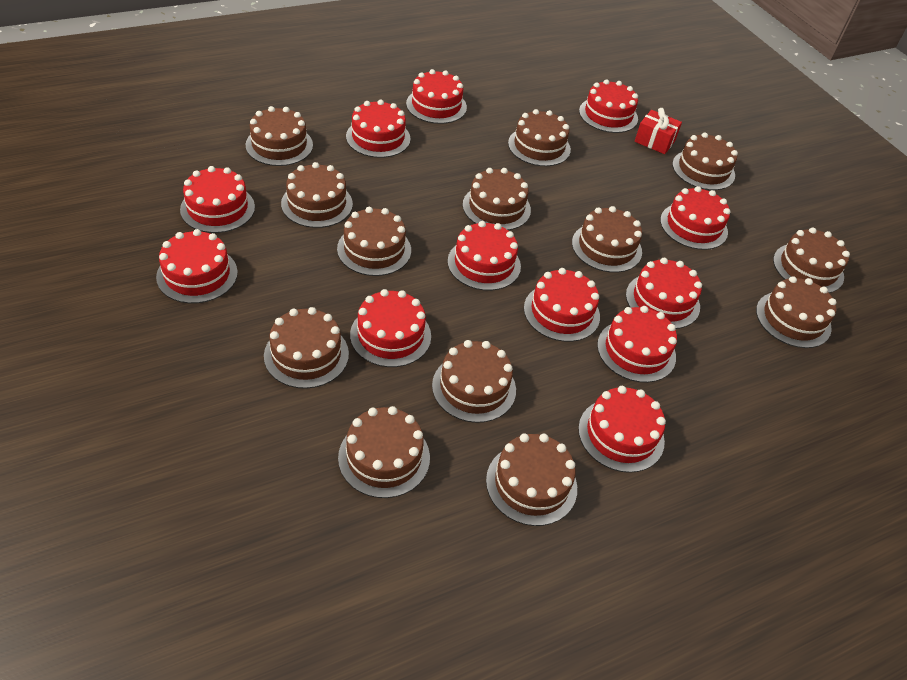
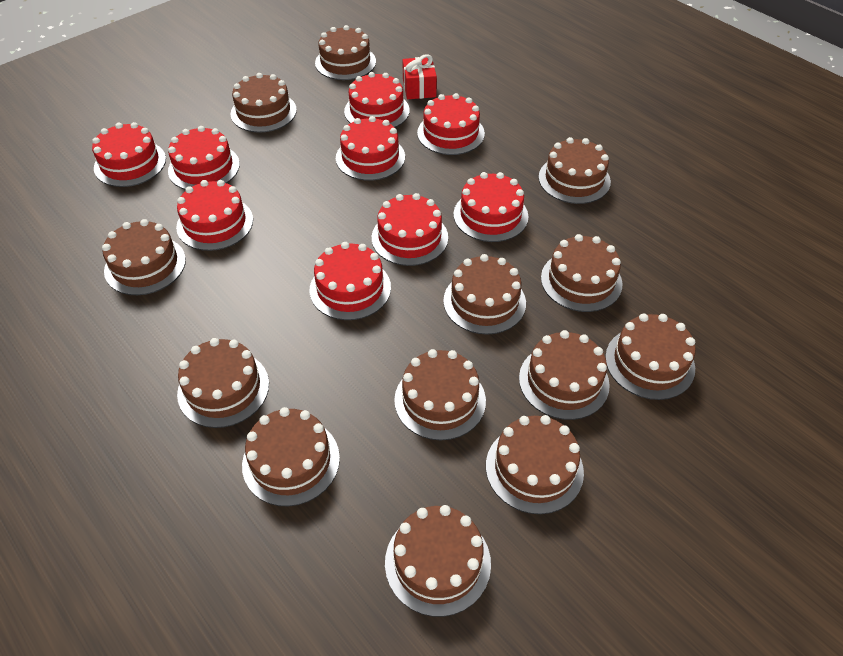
red cake: 12 -> 9

